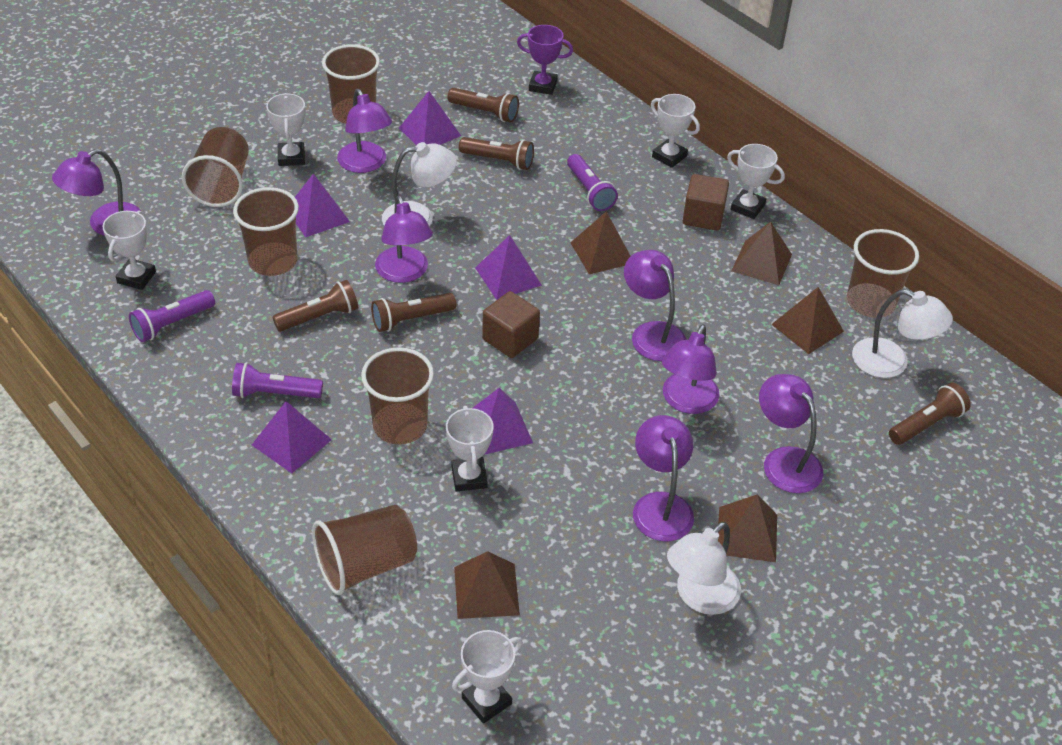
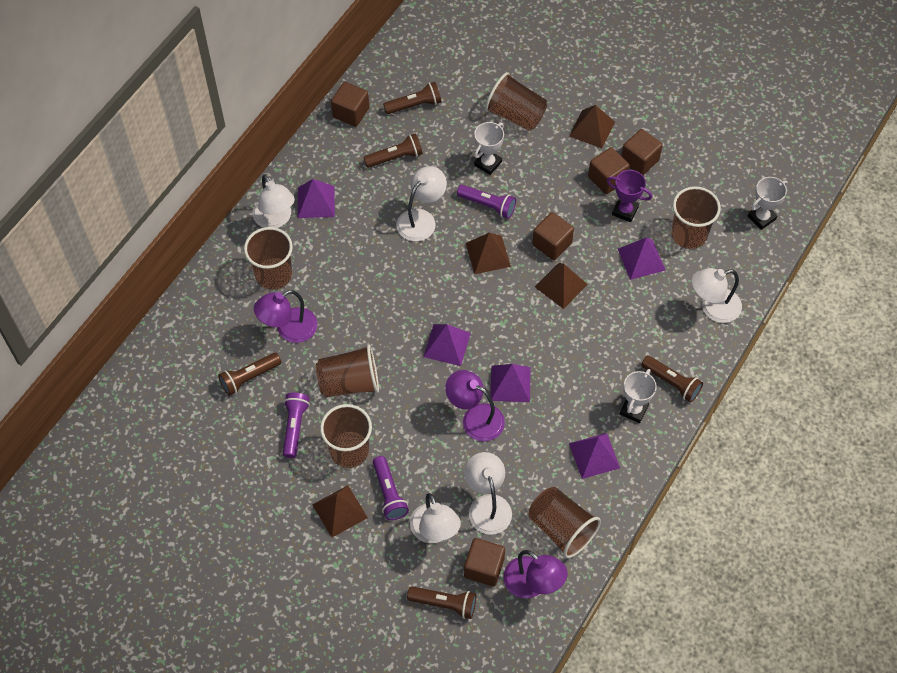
brown cube: 2 -> 5
brown pyramid: 5 -> 4
purple lamp: 7 -> 3
white lamp: 3 -> 5
white trophy: 6 -> 3

